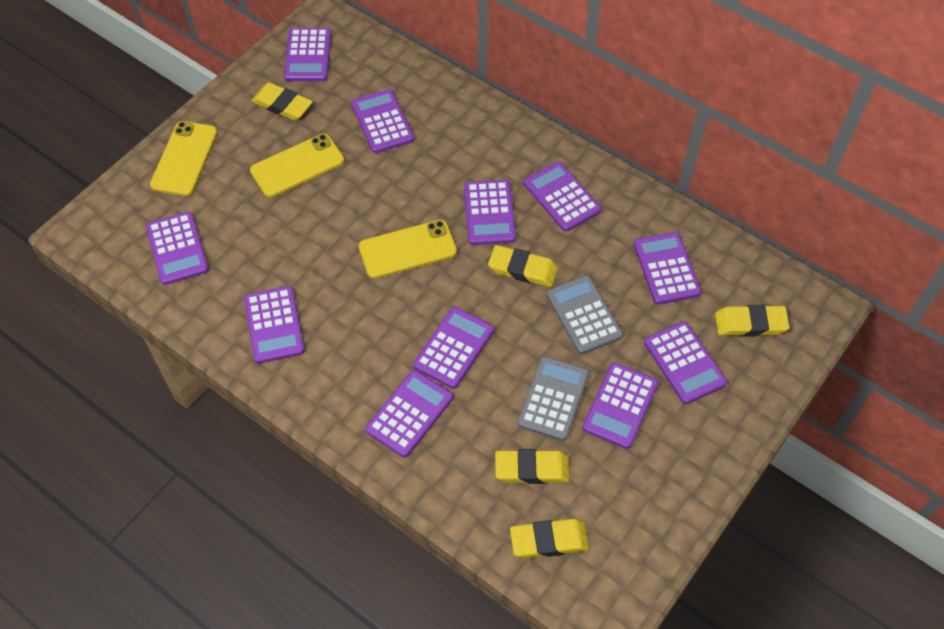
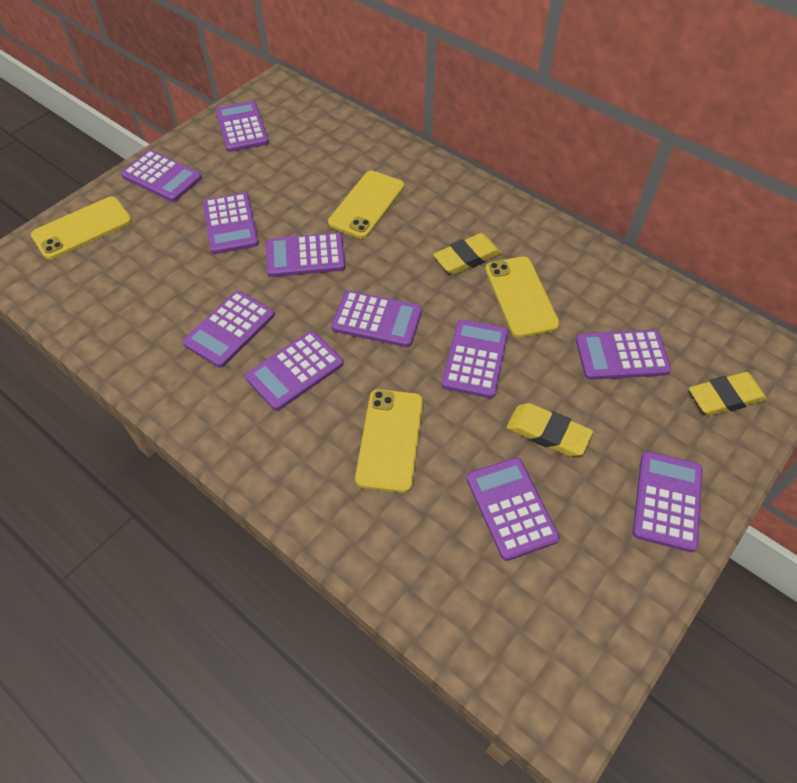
grey calculator: 2 -> 0
yellow eraser: 5 -> 3
yellow phone: 3 -> 4

